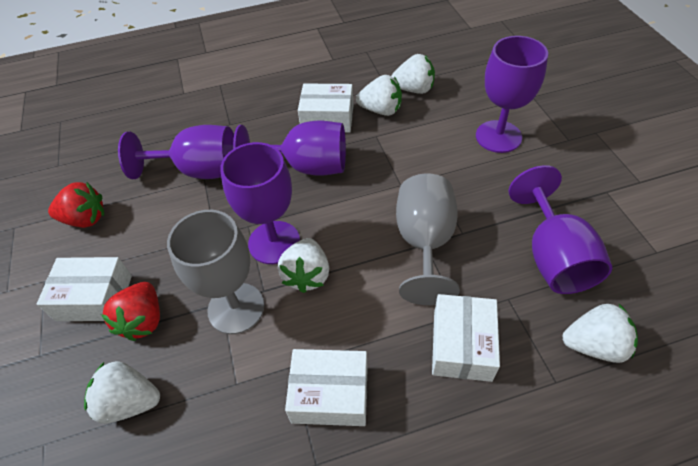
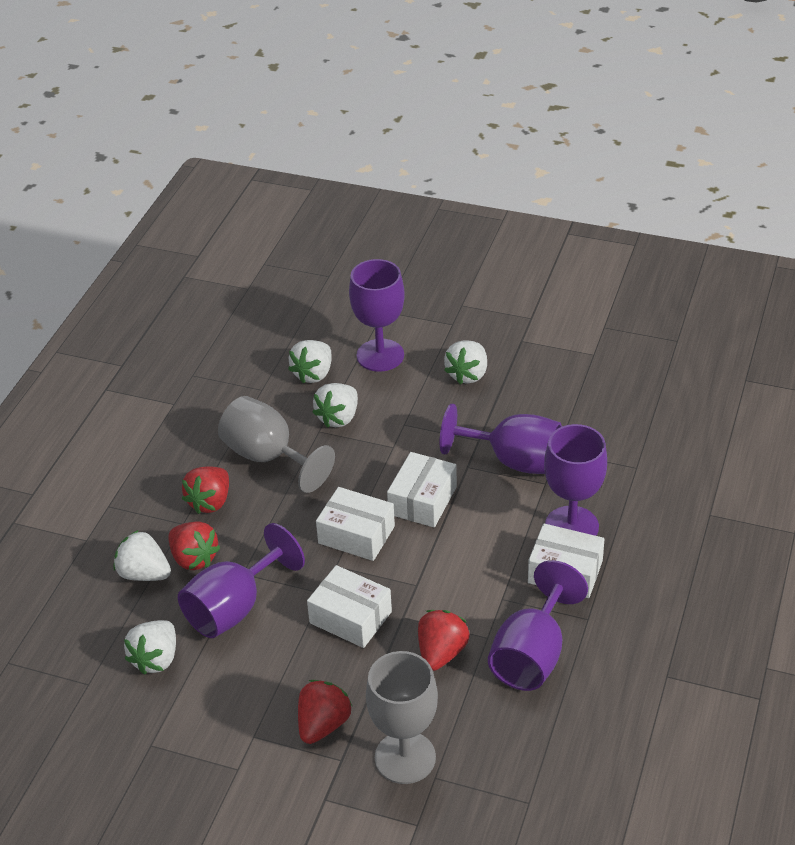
red strawberry: 2 -> 4

